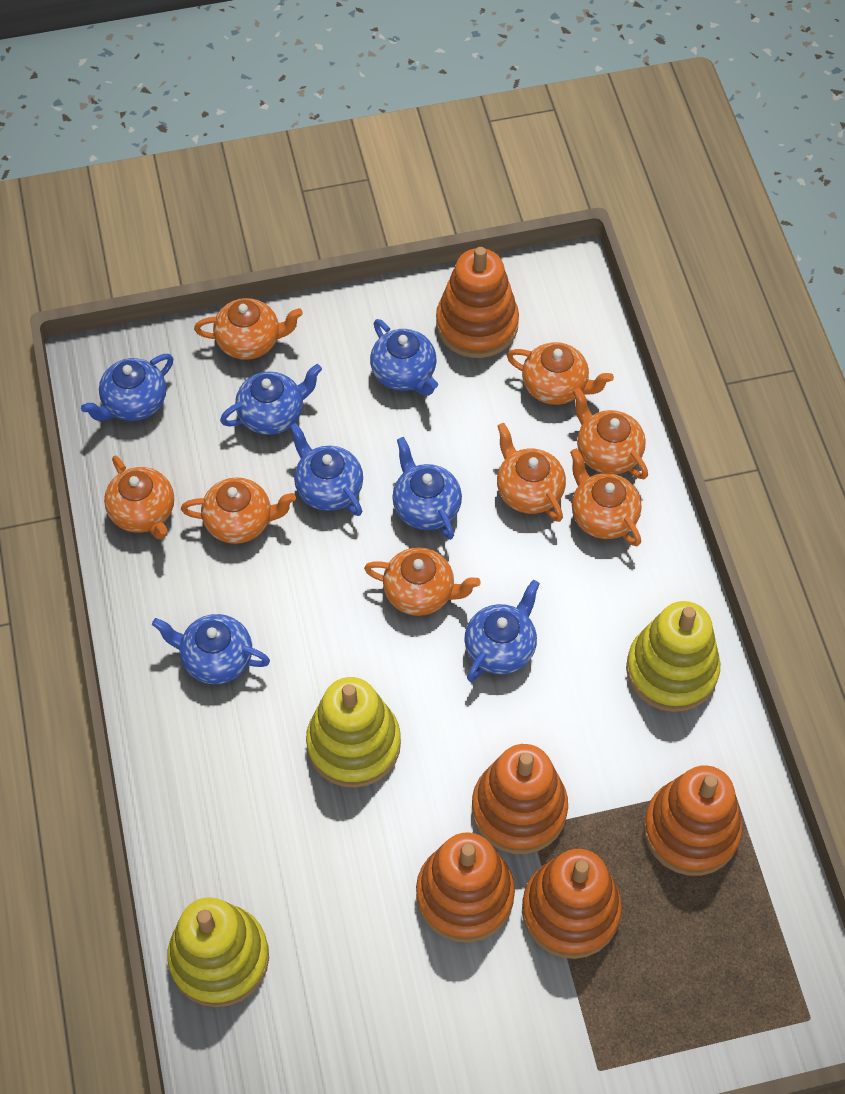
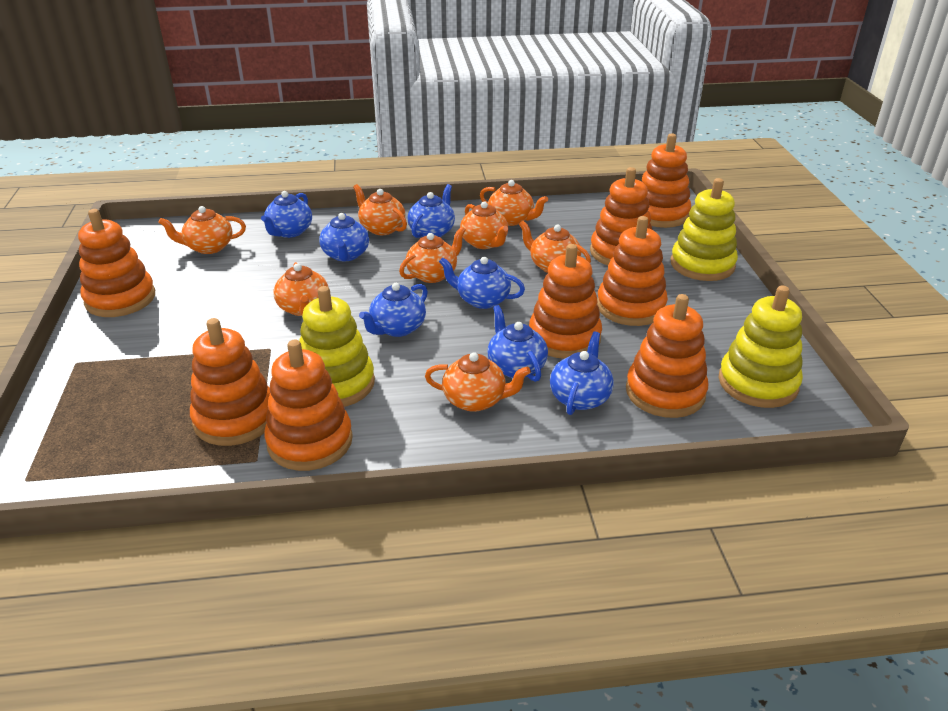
orange stacking toy: 5 -> 8

